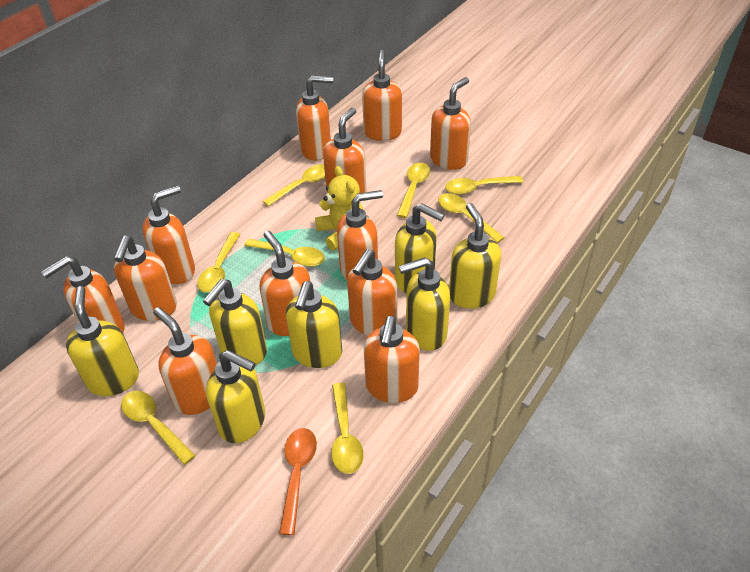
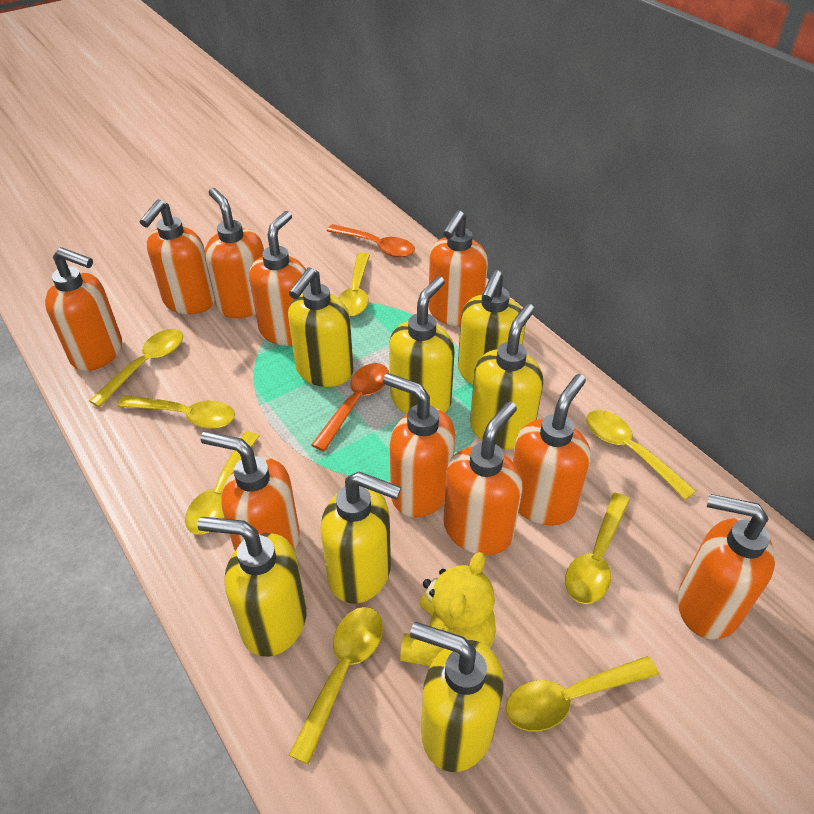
orange soap dispenser: 12 -> 10
orange spoon: 1 -> 2

